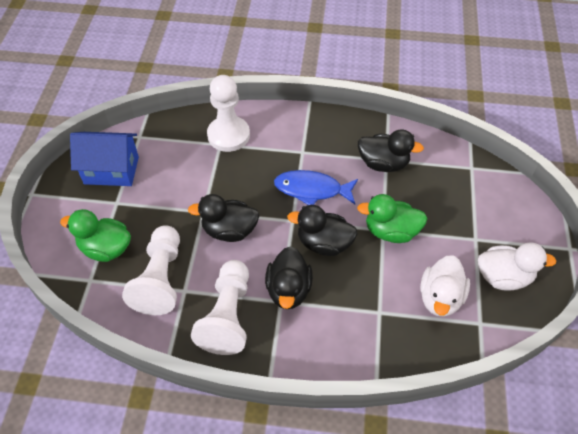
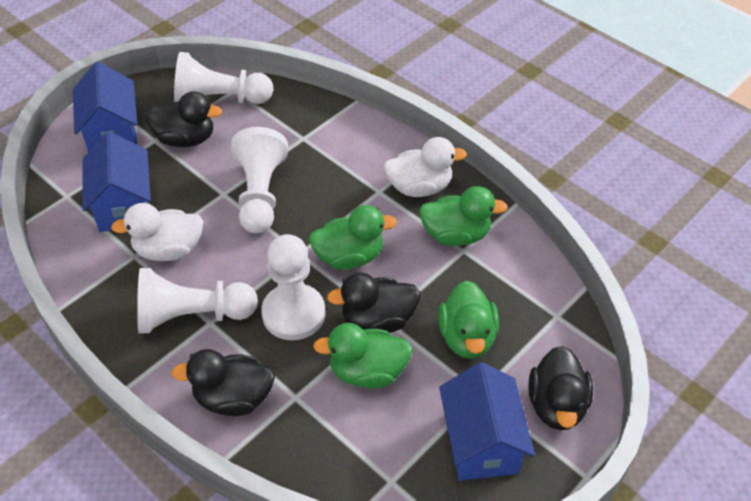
blue fish: 1 -> 0
blue house: 1 -> 3
green duck: 2 -> 4
white pawn: 3 -> 4

